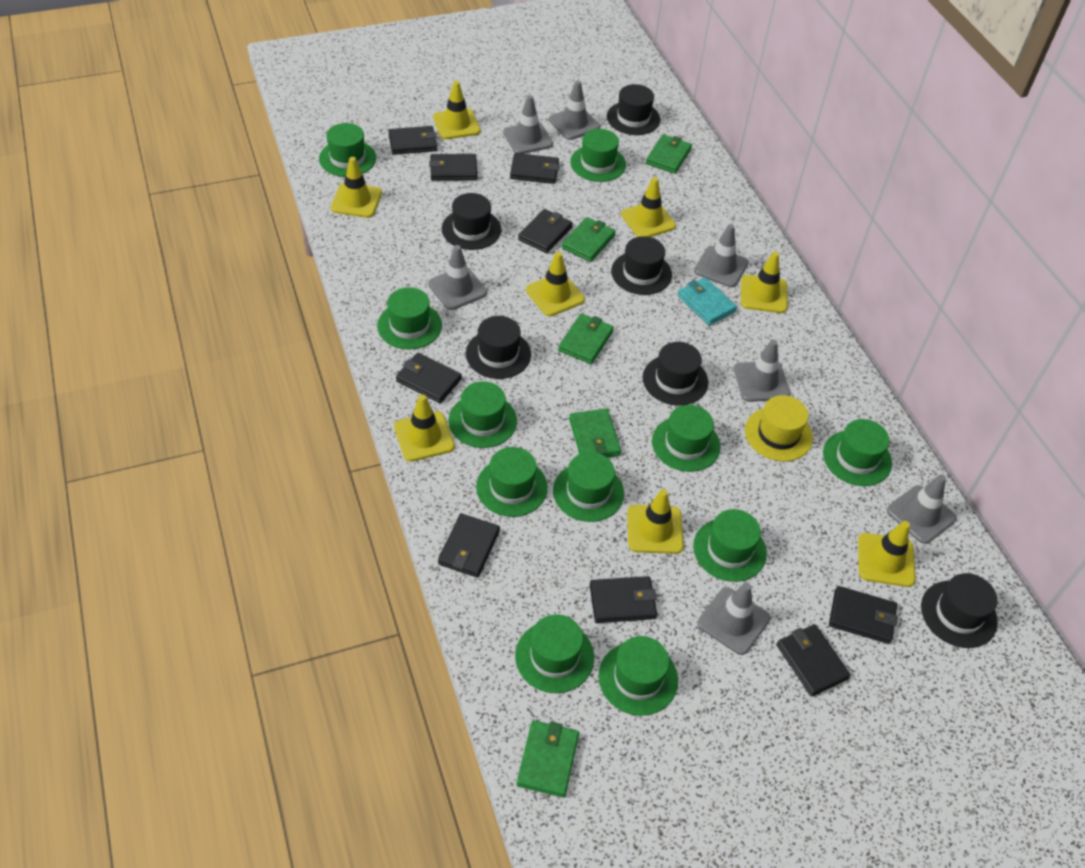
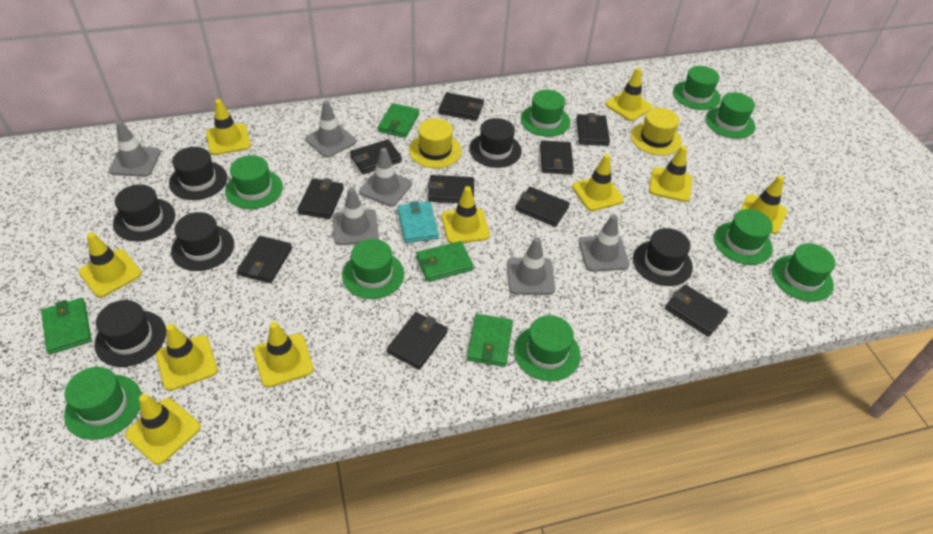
black wallet: 9 -> 10
green hat: 11 -> 9
green wallet: 5 -> 4
grey traffic cone: 7 -> 6
yellow hat: 1 -> 2
yellow traffic cone: 8 -> 10

